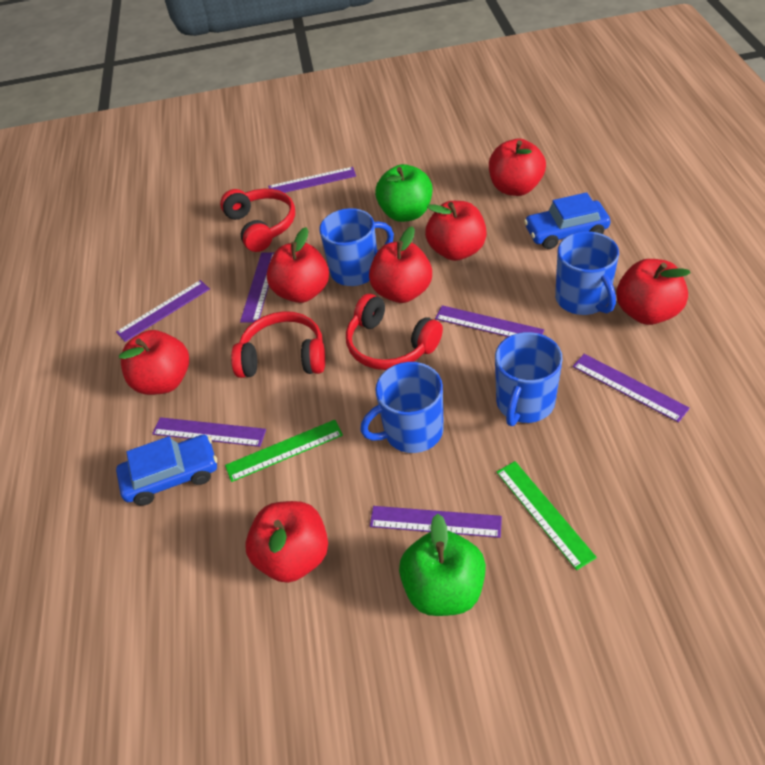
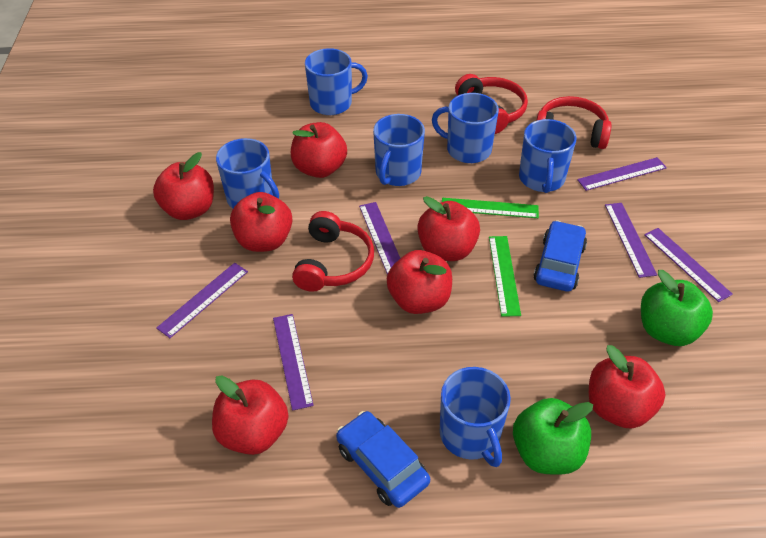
blue mug: 4 -> 6
purple ruler: 7 -> 6

